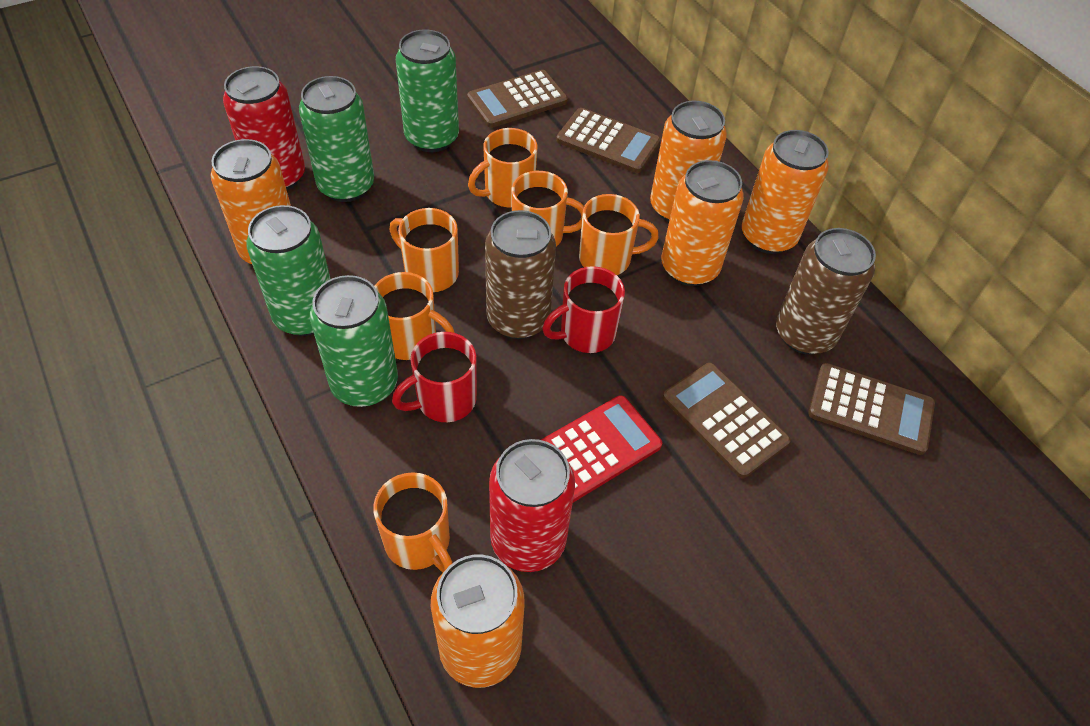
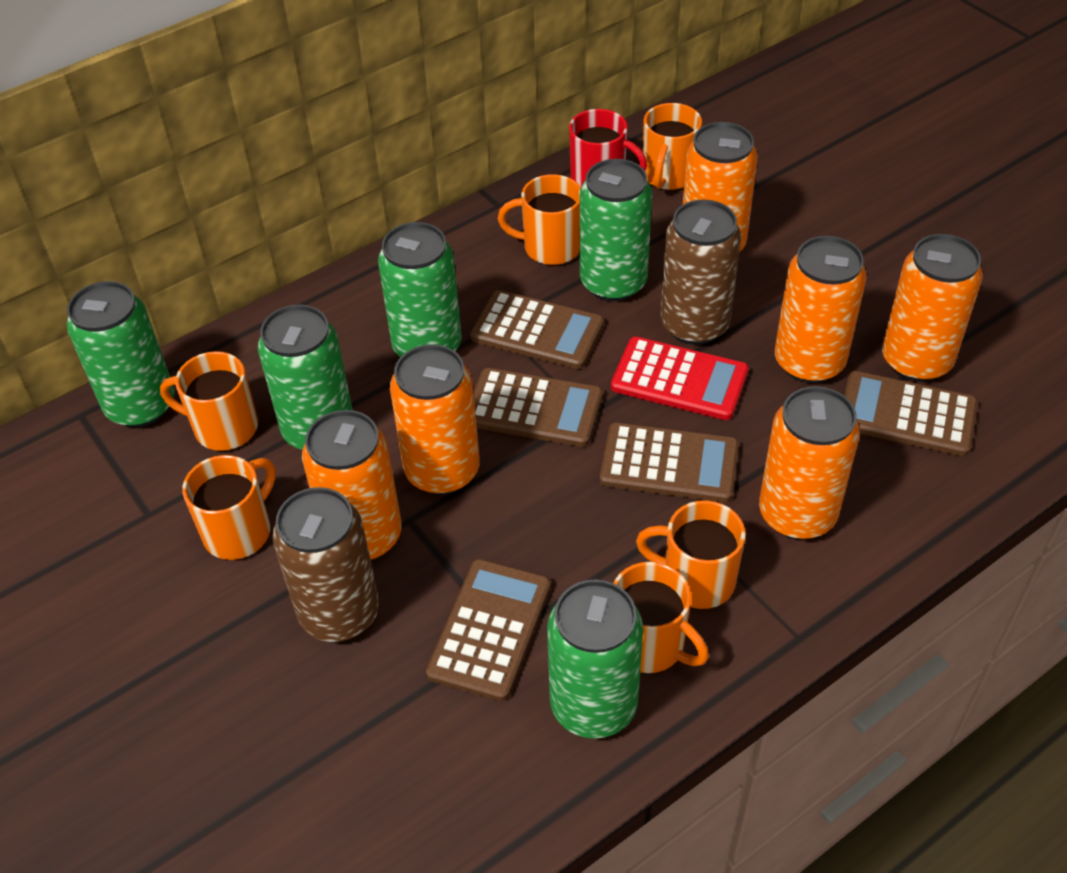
brown calculator: 4 -> 5
green can: 4 -> 5
orange can: 5 -> 6
red can: 2 -> 0
red mug: 2 -> 1

